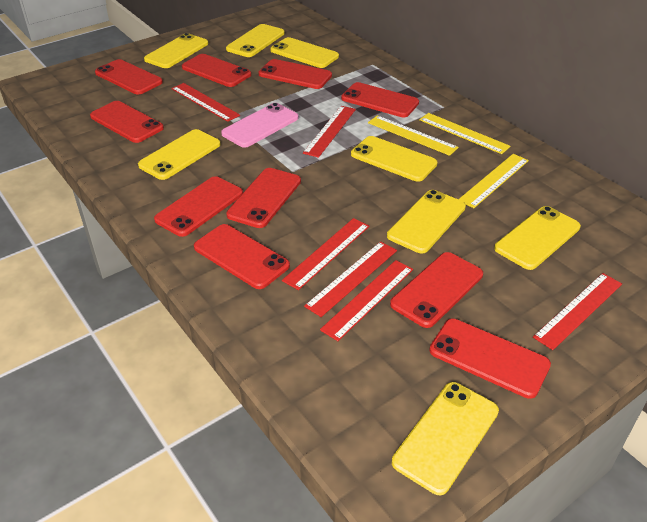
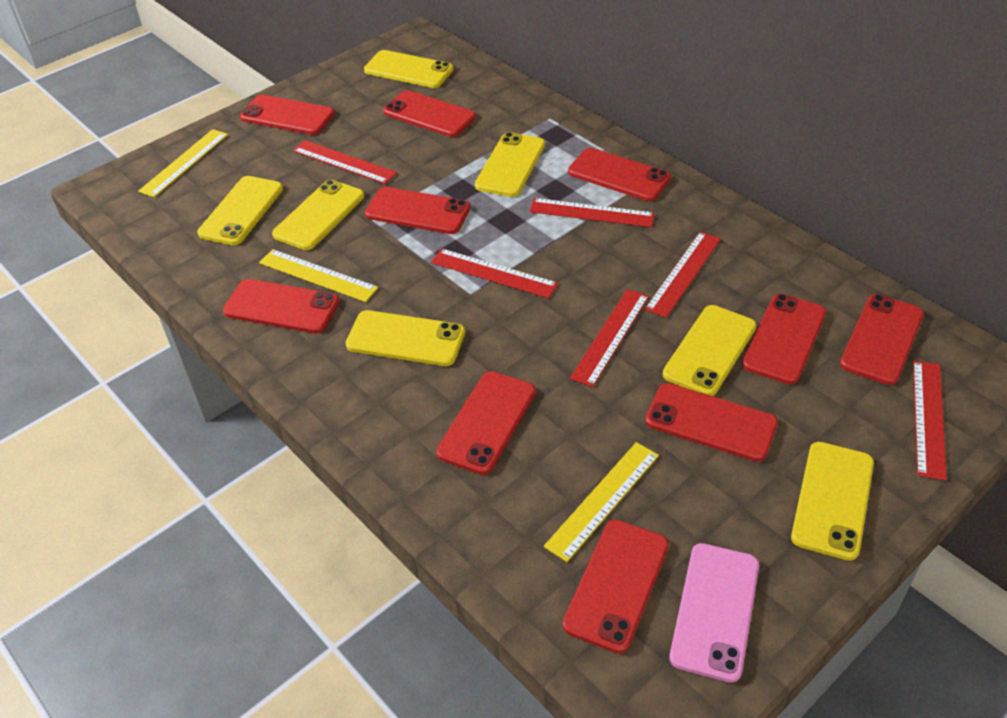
yellow phone: 8 -> 7

